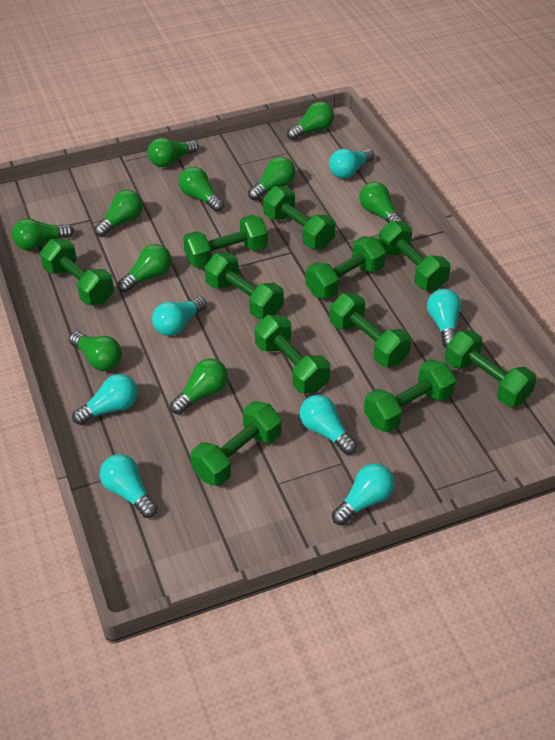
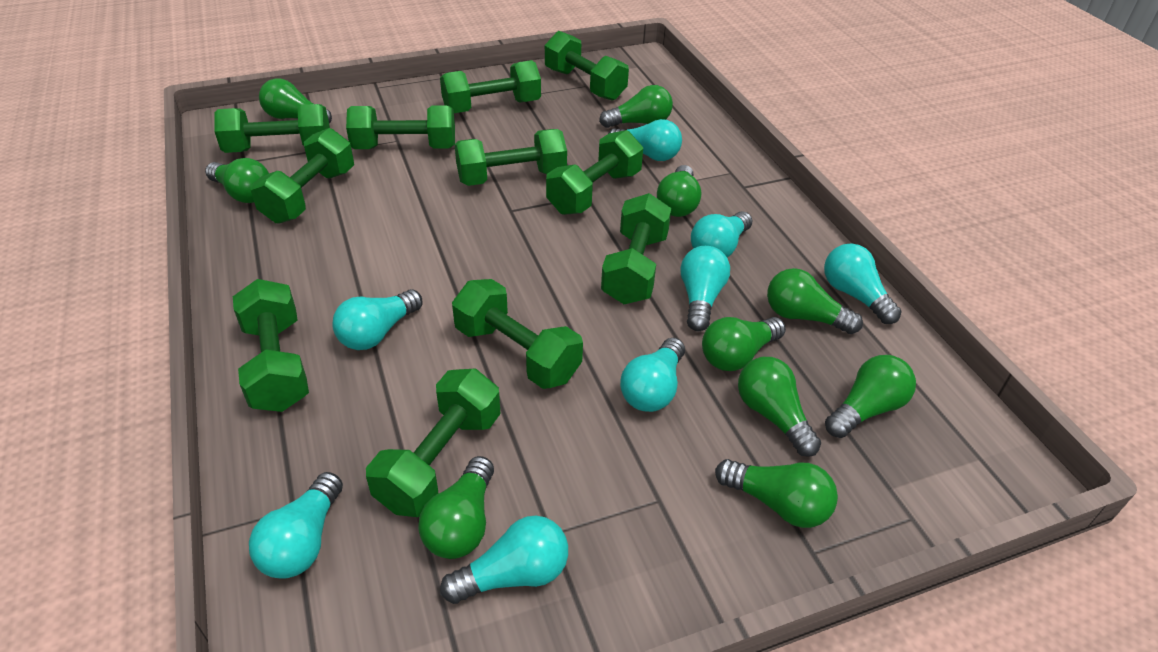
turquoise light bulb: 7 -> 8

